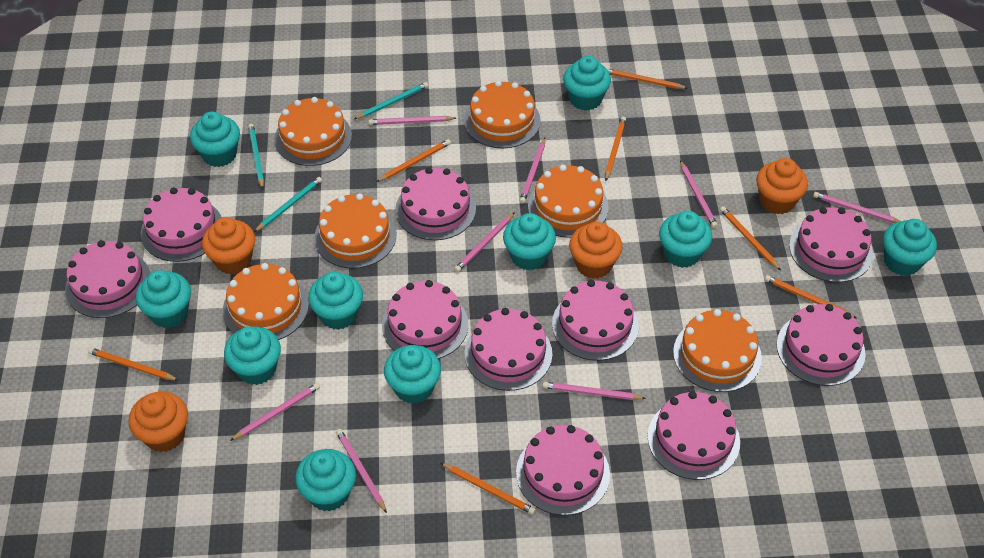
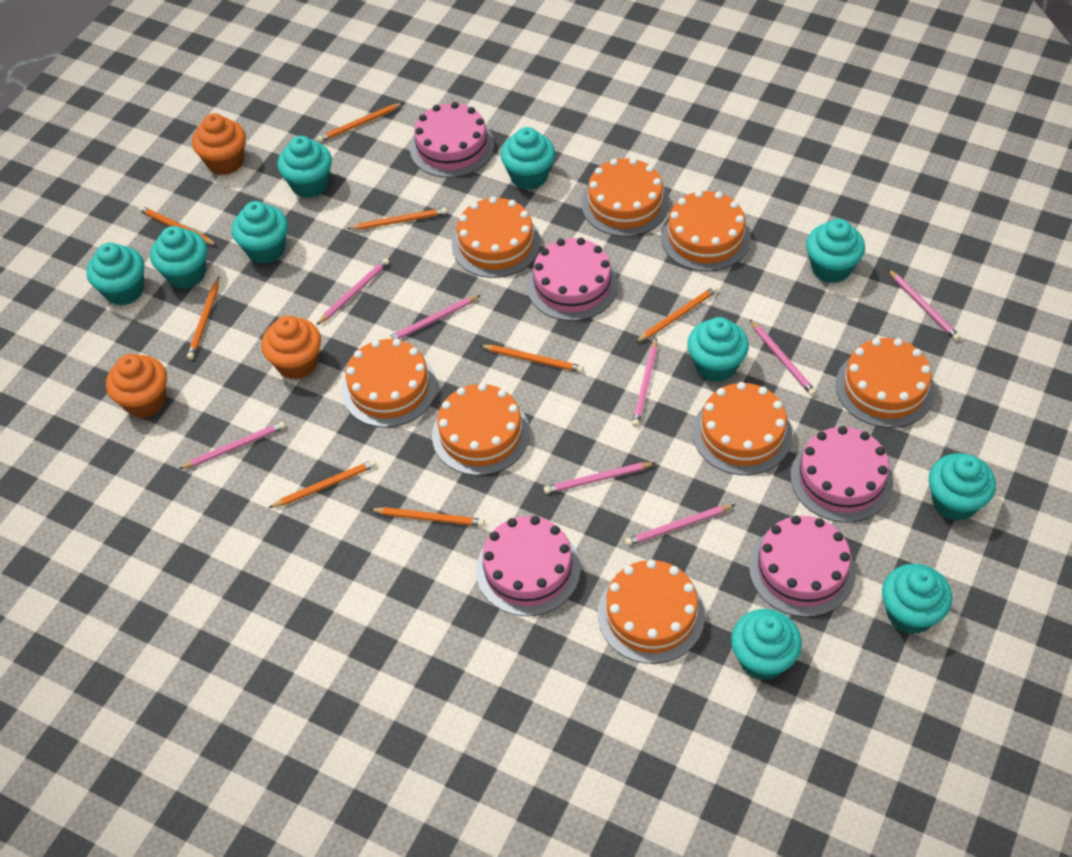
orange cake: 6 -> 8
orange cupcake: 4 -> 3
orange pencil: 7 -> 8
pink cake: 10 -> 5
turquoise pencil: 3 -> 0

